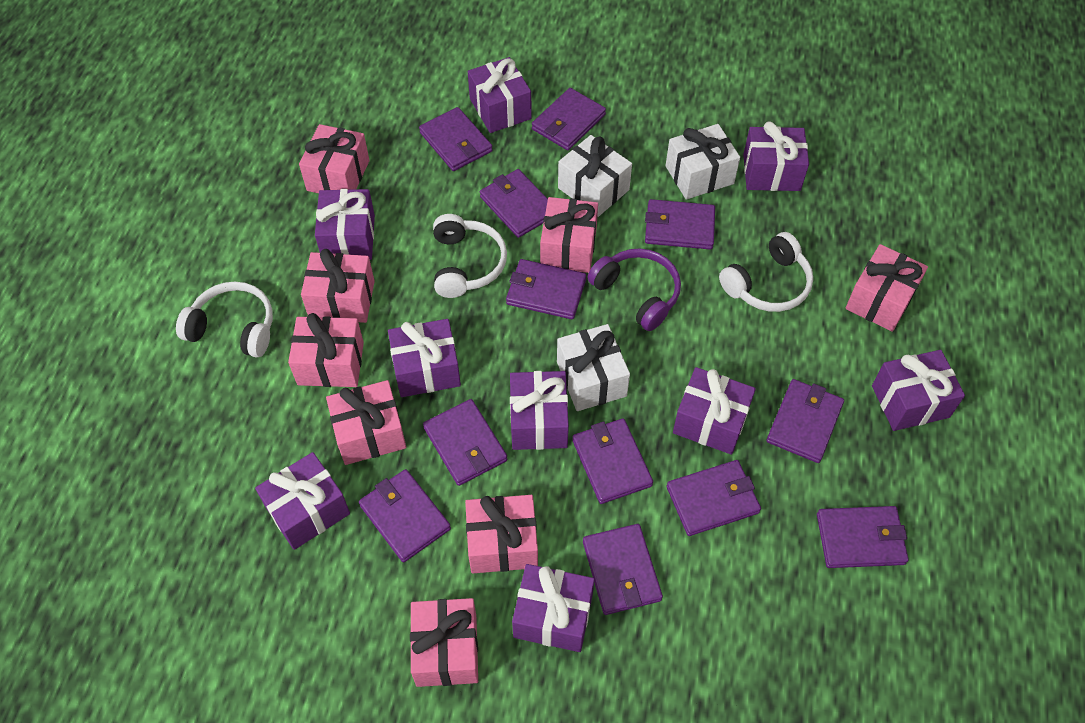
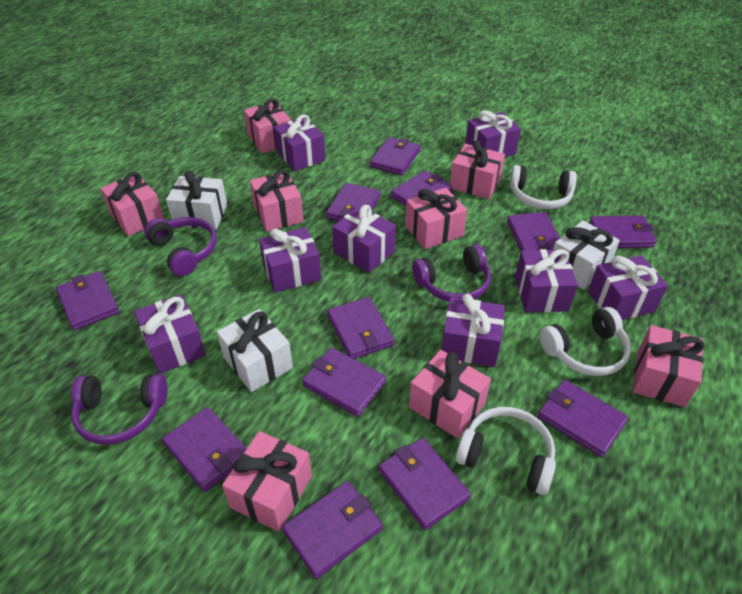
purple gift: 9 -> 8
purple headphones: 1 -> 3

